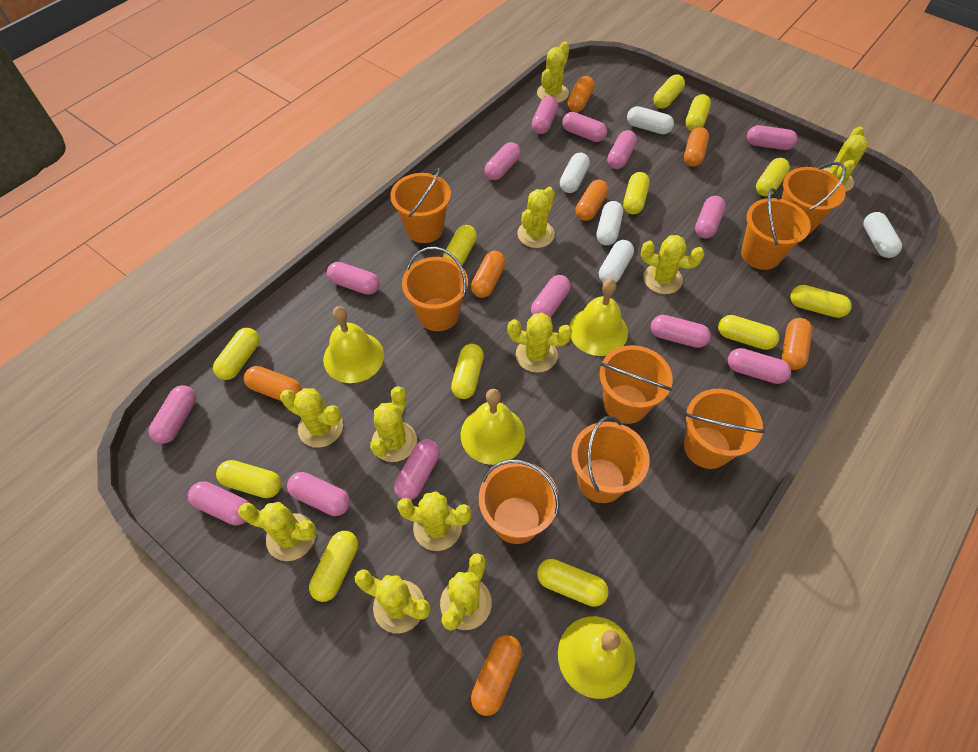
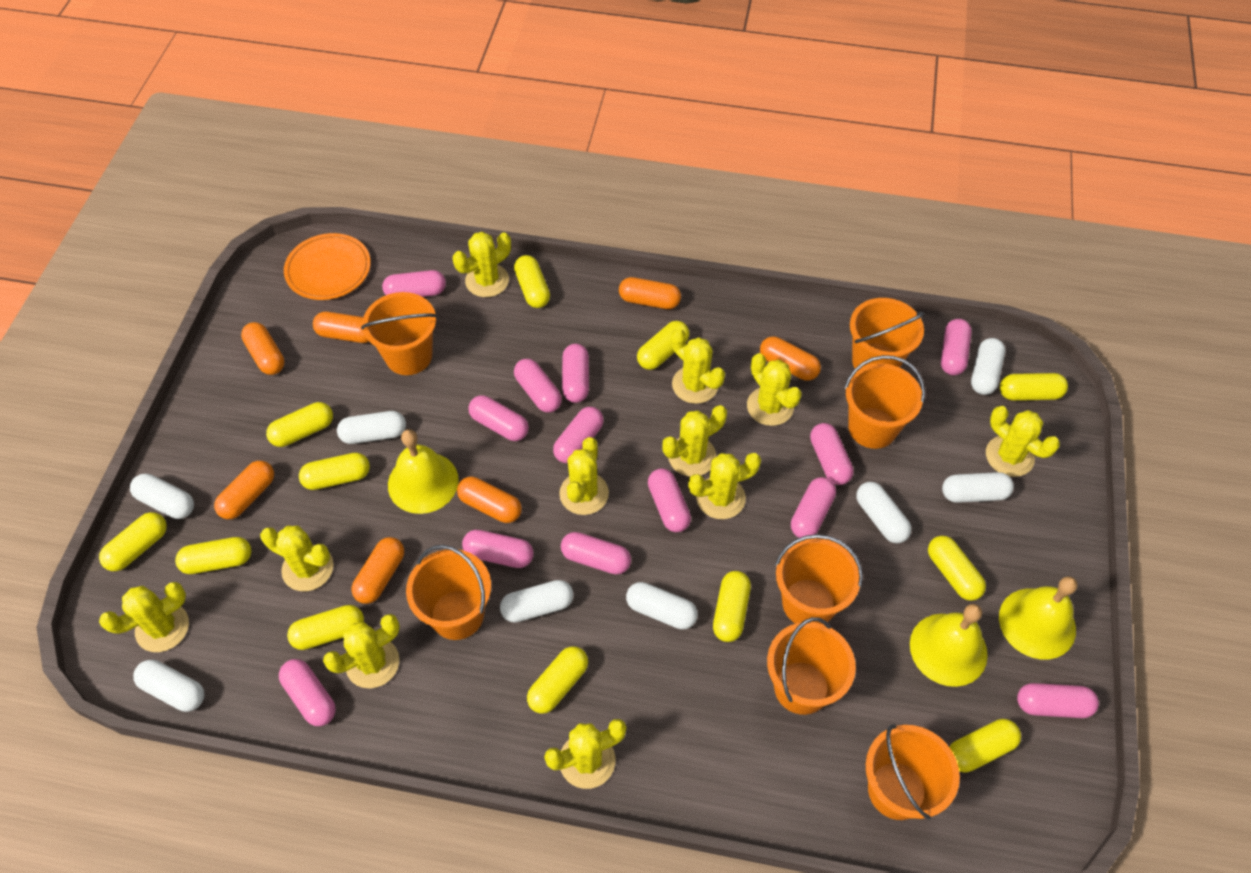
orange bucket: 8 -> 7
orange plate: 0 -> 1
pink capsule: 14 -> 13
white capsule: 5 -> 8
yellow bell: 4 -> 3

